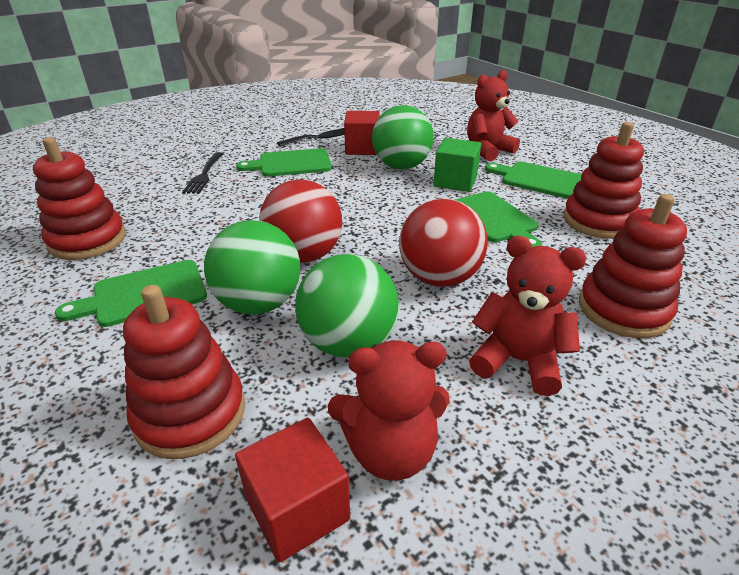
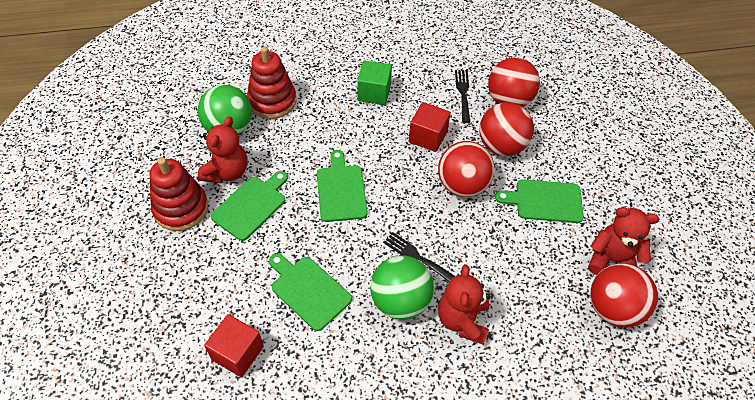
green ball: 3 -> 2
red ball: 2 -> 4
red stacking toy: 4 -> 2

